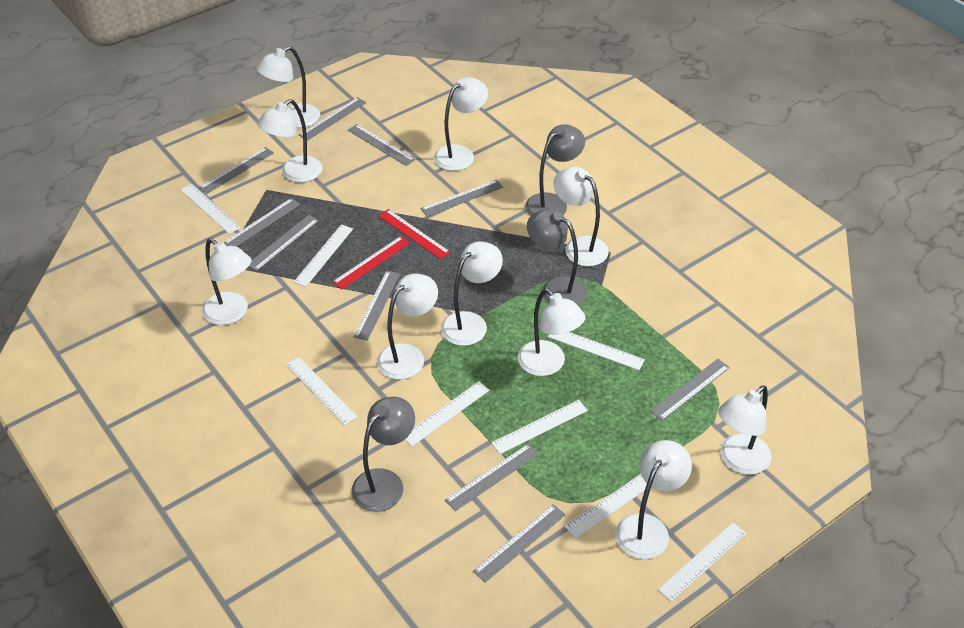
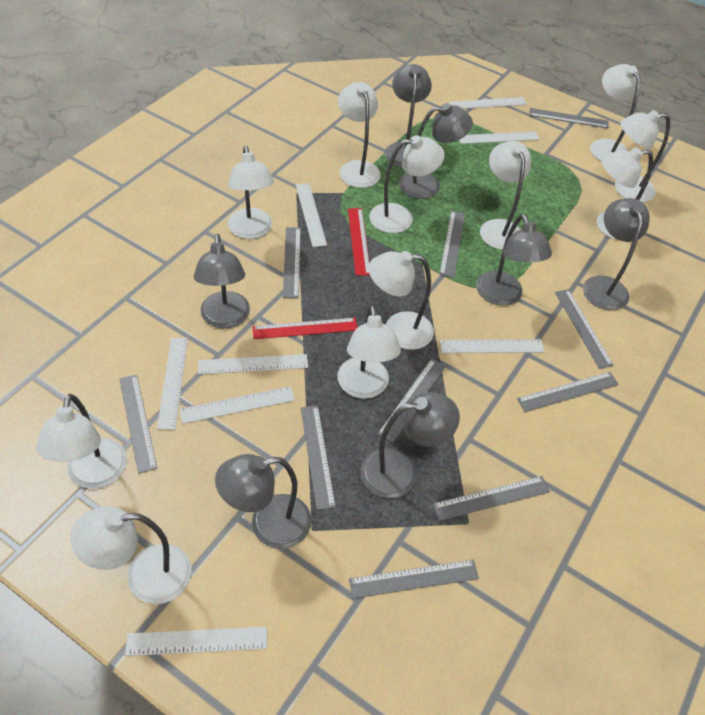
grey lamp: 3 -> 7
white lamp: 10 -> 11

